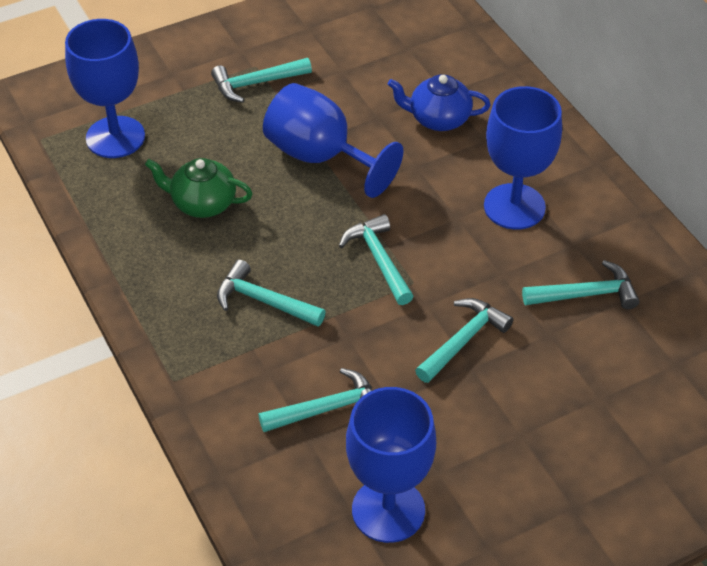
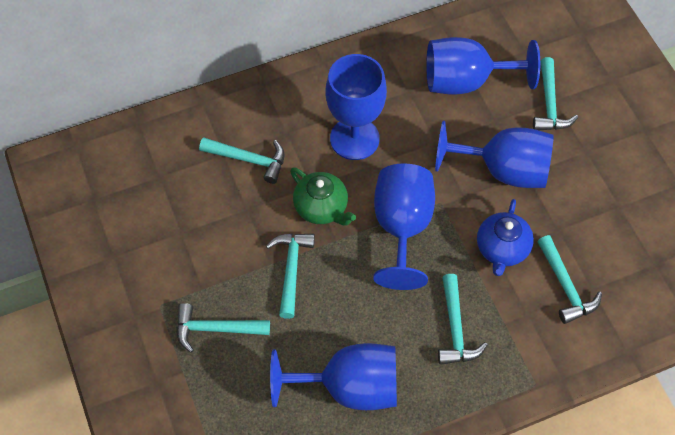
blue goblet: 4 -> 5

